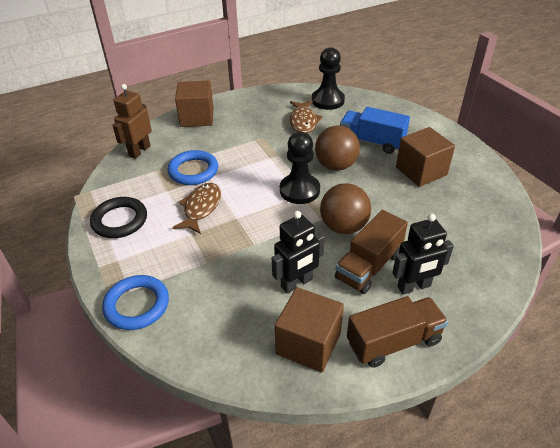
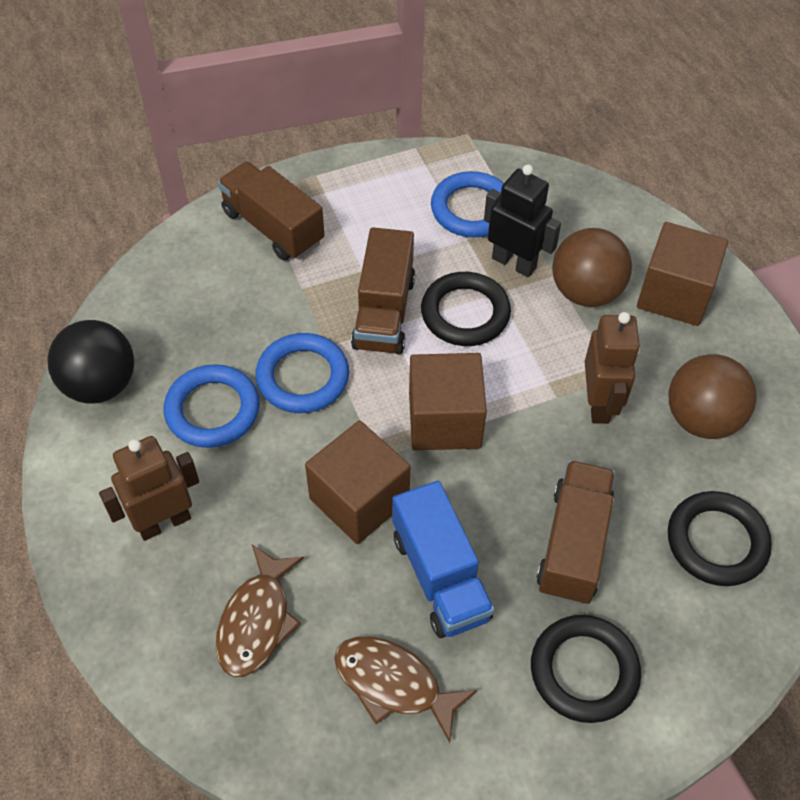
black ball: 0 -> 1
black pawn: 2 -> 0
black ring: 1 -> 3
black robot: 2 -> 1
blue ring: 2 -> 3
brown robot: 1 -> 2
brown truck: 2 -> 3

